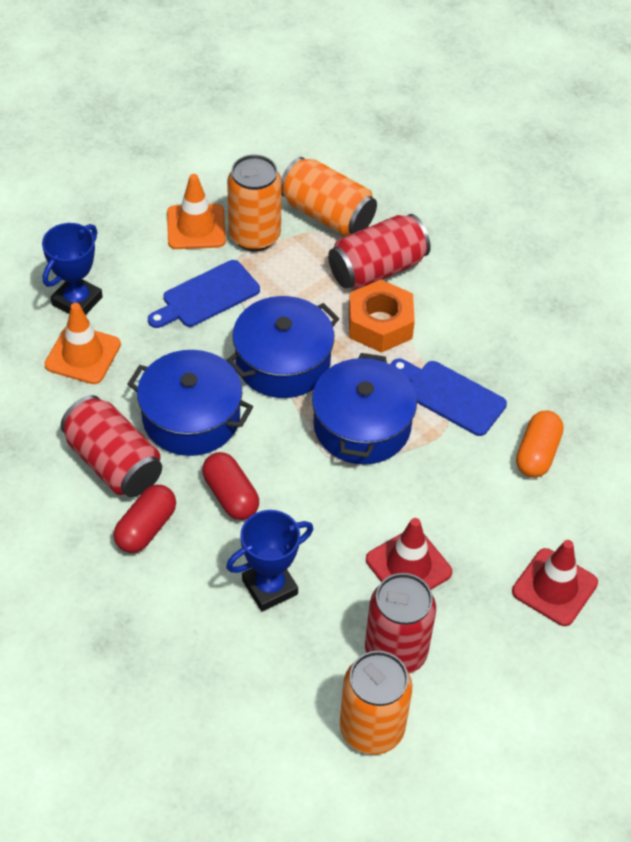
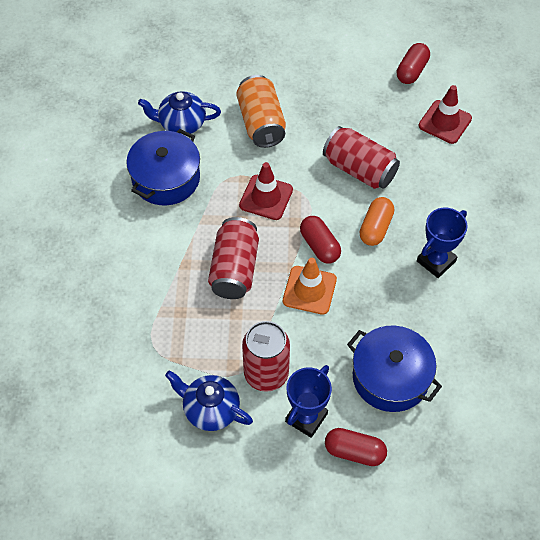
blue cutting board: 2 -> 0
blue pot: 3 -> 2
blue teapot: 0 -> 2
orange can: 3 -> 1
orange nut: 1 -> 0
orange traffic cone: 2 -> 1
red capsule: 2 -> 3

